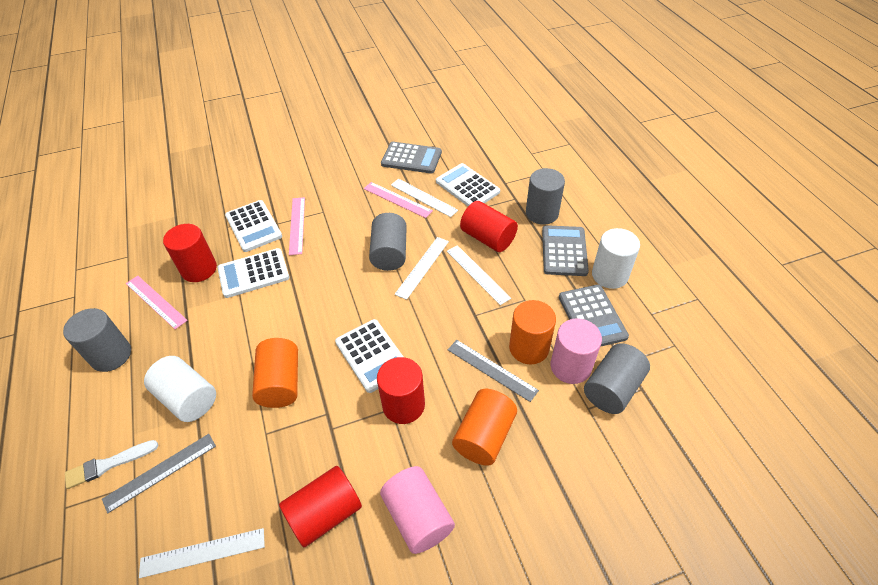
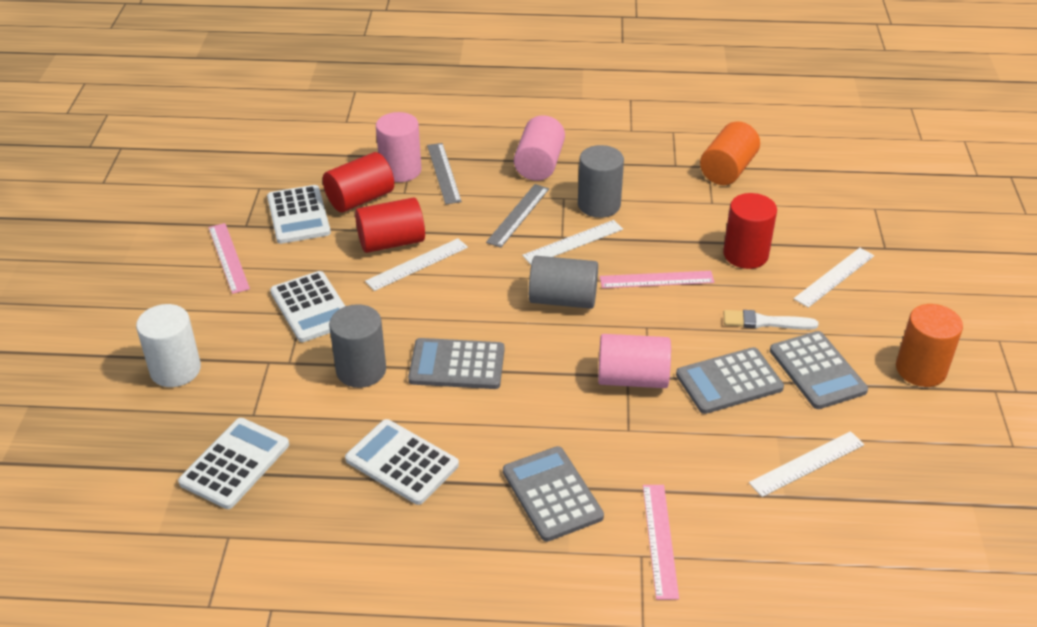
grey calculator: 3 -> 4
grey cylinder: 4 -> 3
orange cylinder: 3 -> 2
pink cylinder: 2 -> 3
red cylinder: 4 -> 3
white cylinder: 2 -> 1

